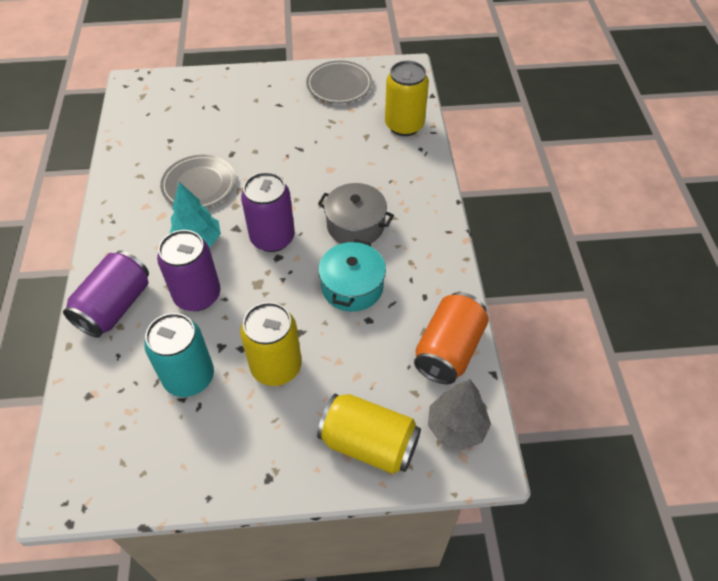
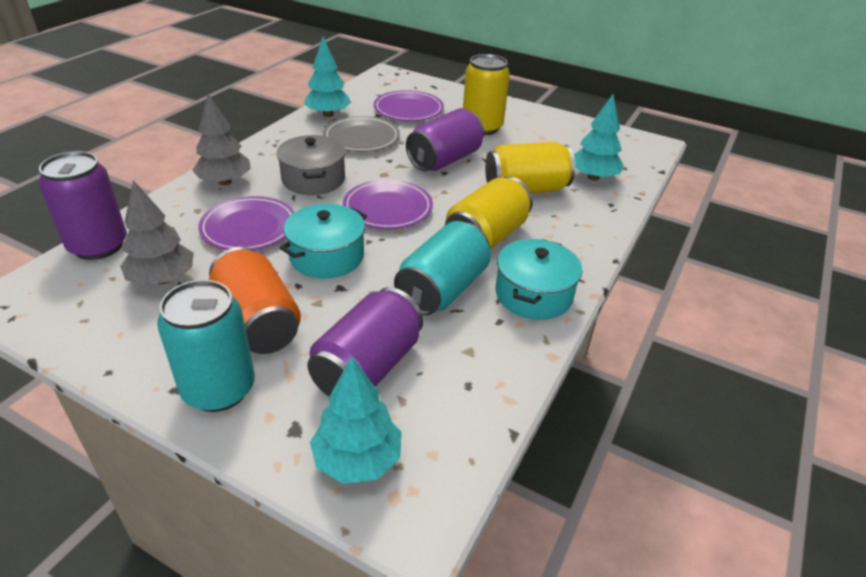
grey plate: 2 -> 1
grey tree: 1 -> 2
purple plate: 0 -> 3
turquoise can: 1 -> 2
turquoise pot: 1 -> 2
turquoise tree: 1 -> 3

